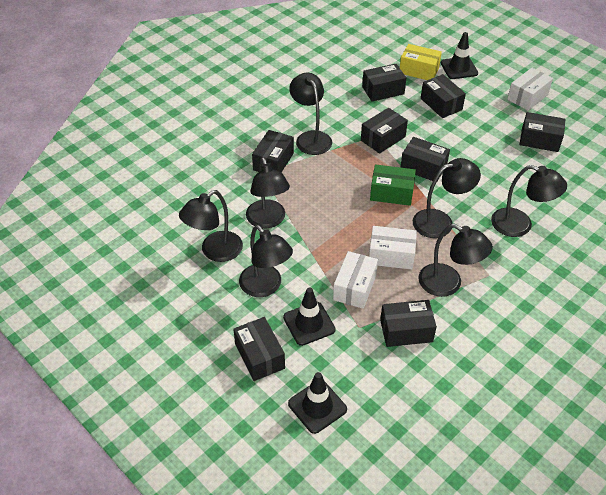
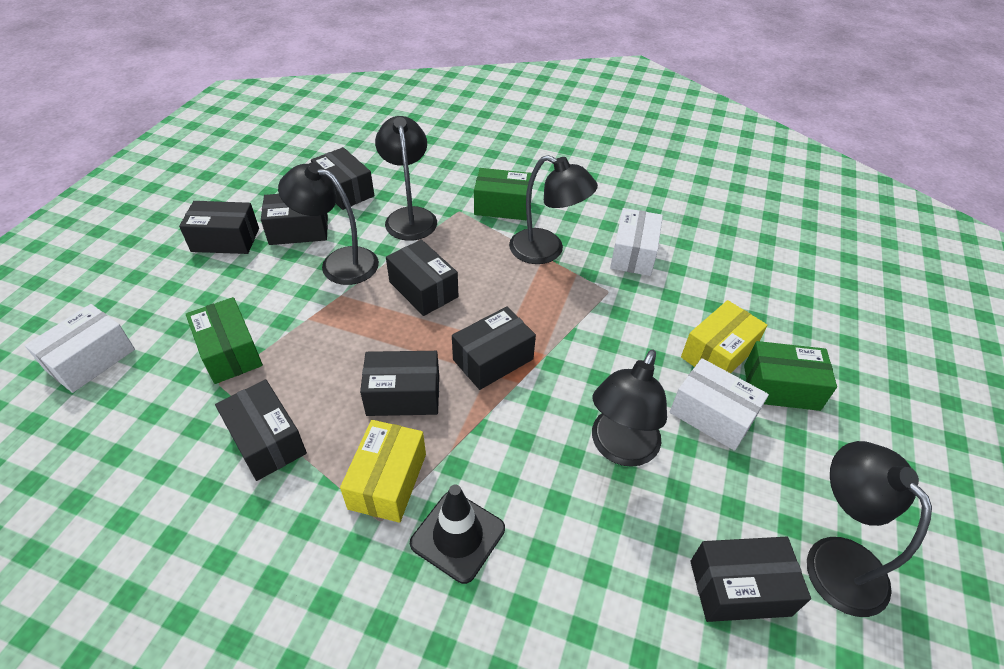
black lamp: 7 -> 5
black traffic cone: 3 -> 1
green box: 1 -> 3
yellow box: 1 -> 2

